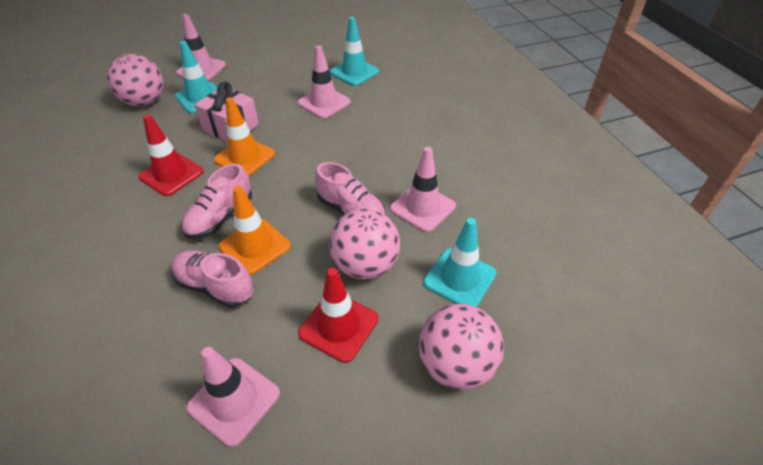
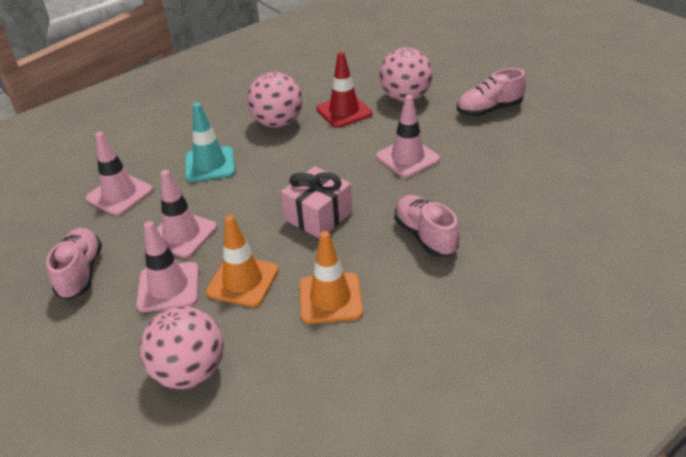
red traffic cone: 2 -> 1
turquoise traffic cone: 3 -> 1

